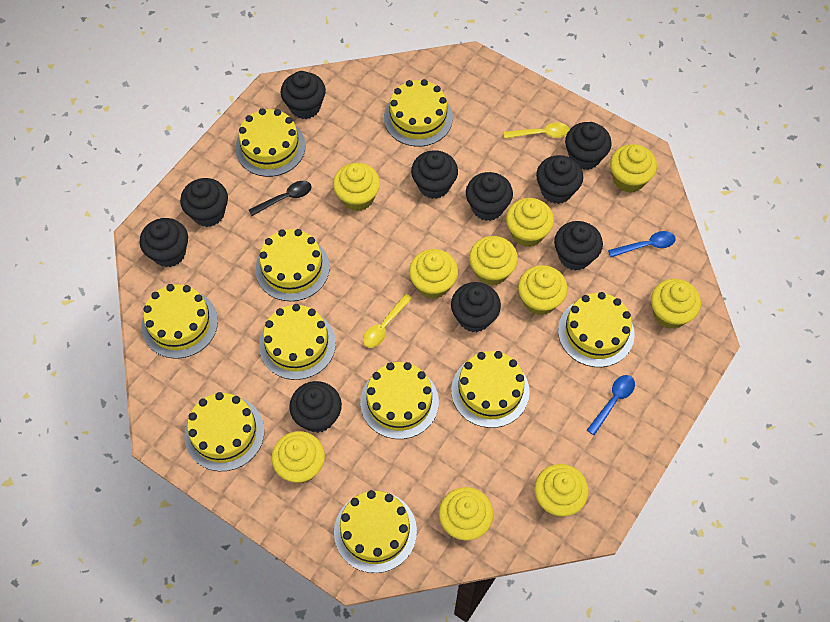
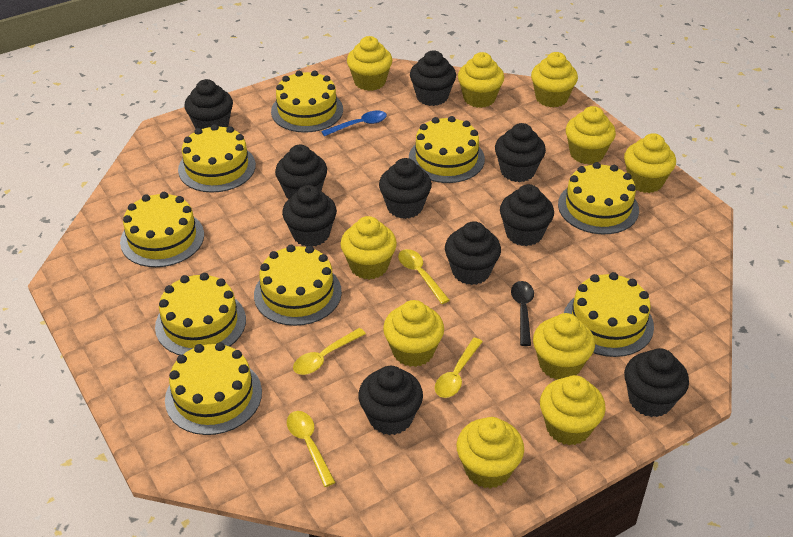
blue spoon: 2 -> 1
yellow cake: 10 -> 9
yellow spoon: 2 -> 4

